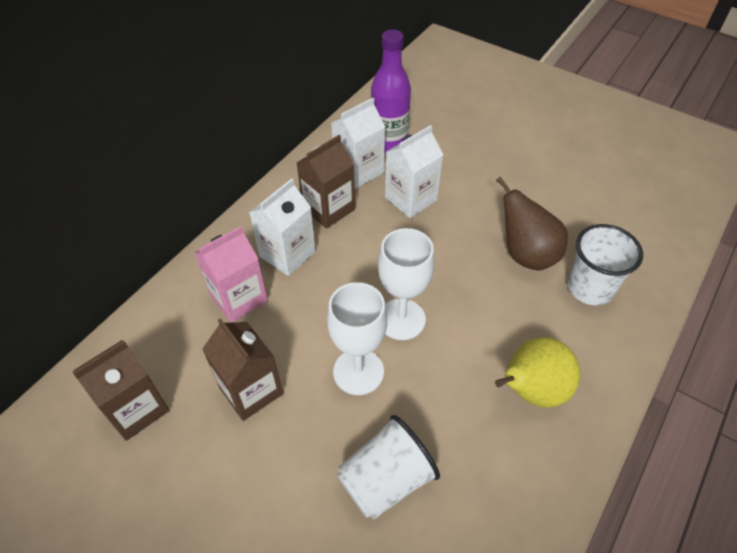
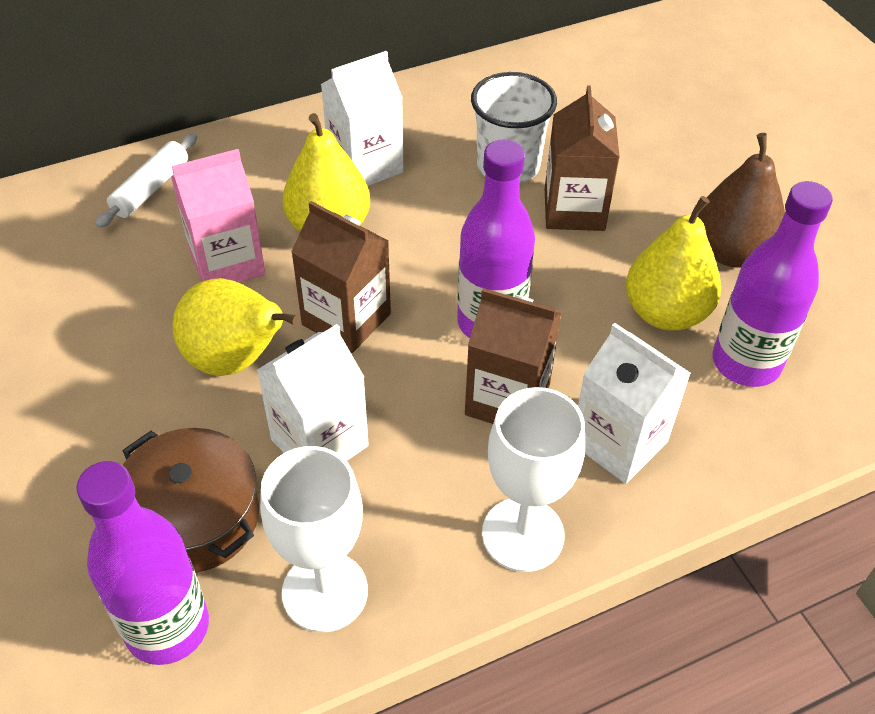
brown pot: 0 -> 1
purple bottle: 1 -> 3
white cup: 2 -> 1
white rolling pin: 0 -> 1
yellow pear: 1 -> 3

